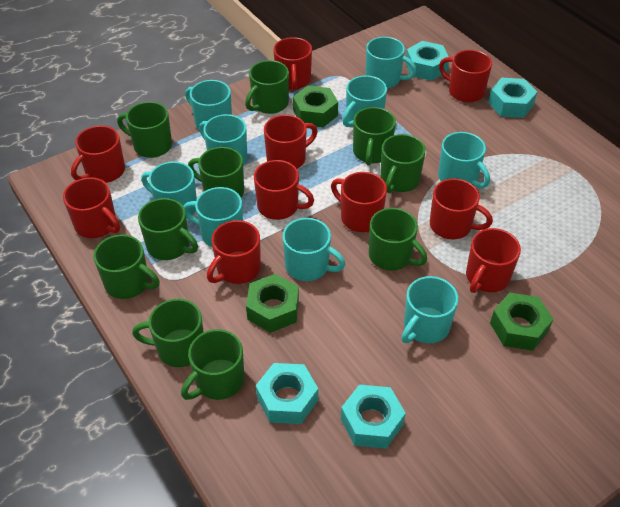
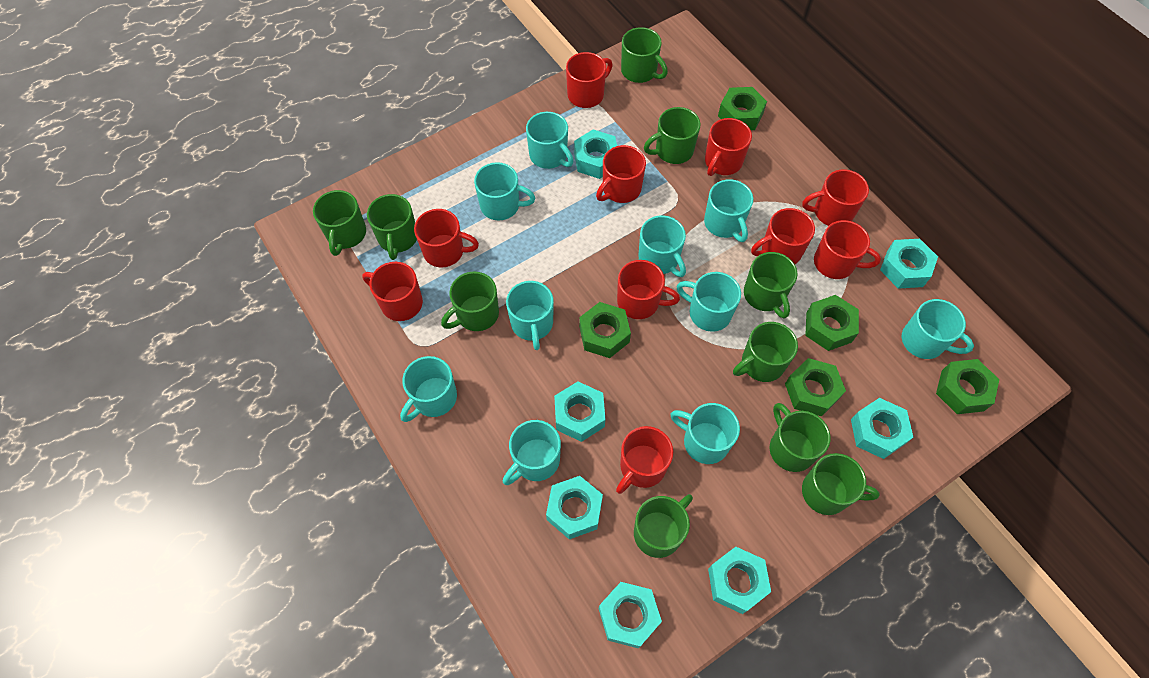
green nut: 3 -> 5
turquoise mug: 9 -> 10
turquoise nut: 4 -> 7

